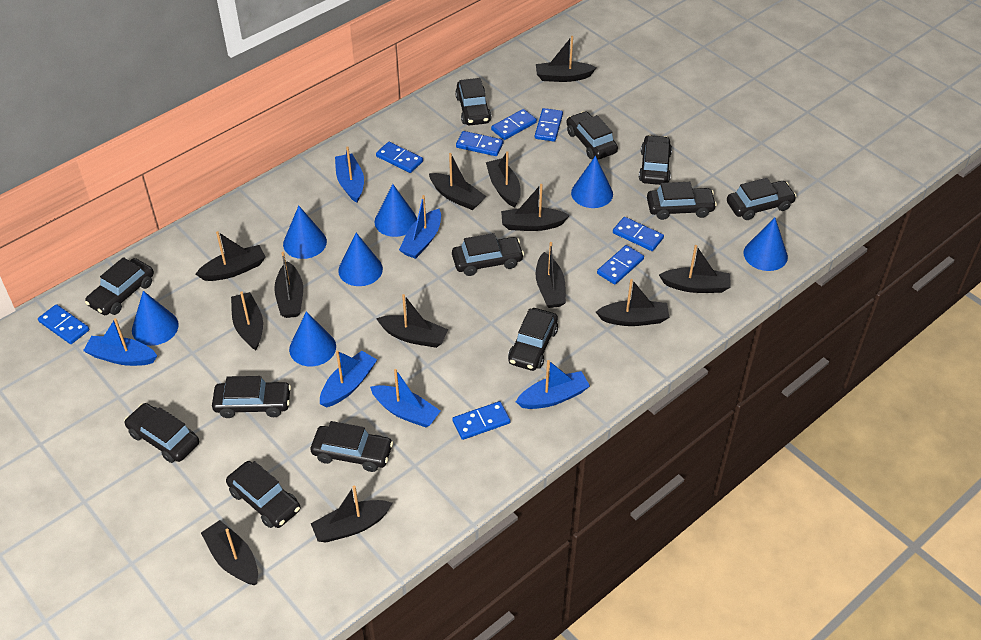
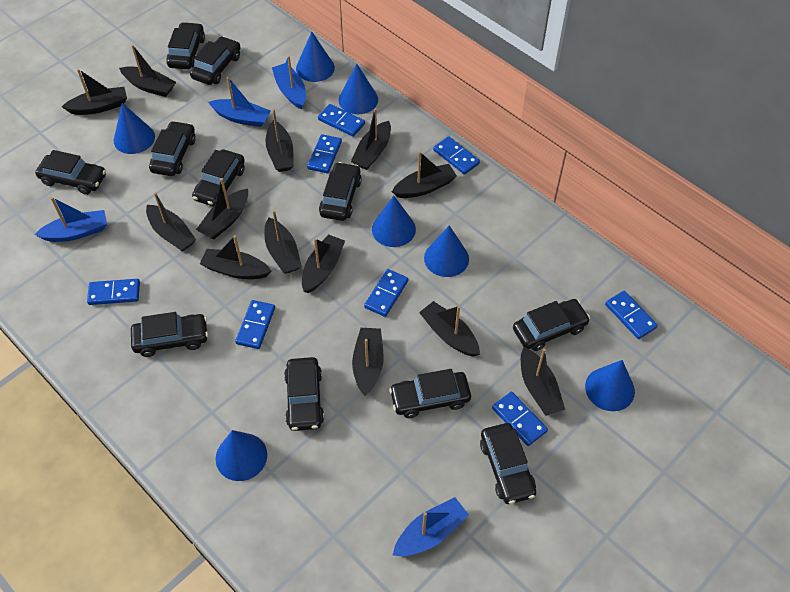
black car: 12 -> 11
blue boat: 6 -> 4

